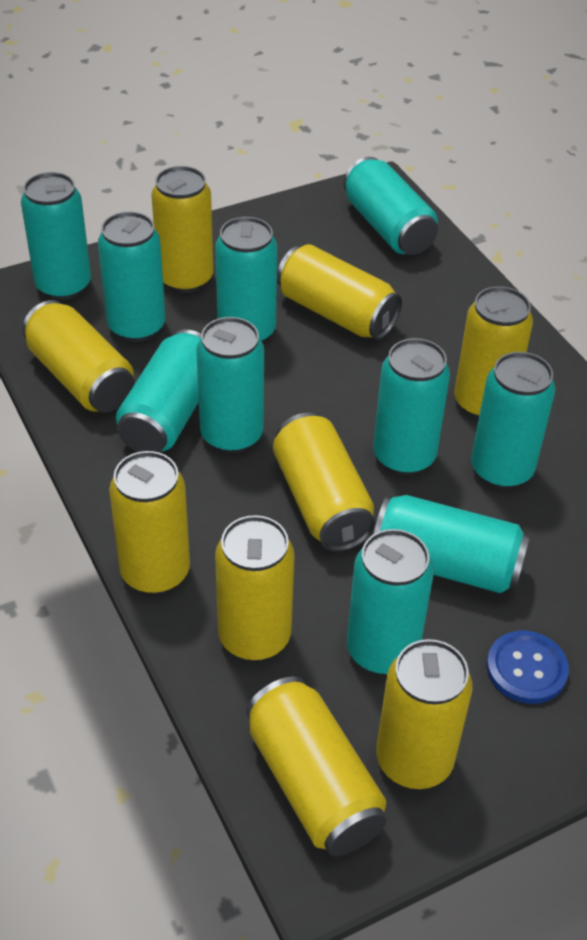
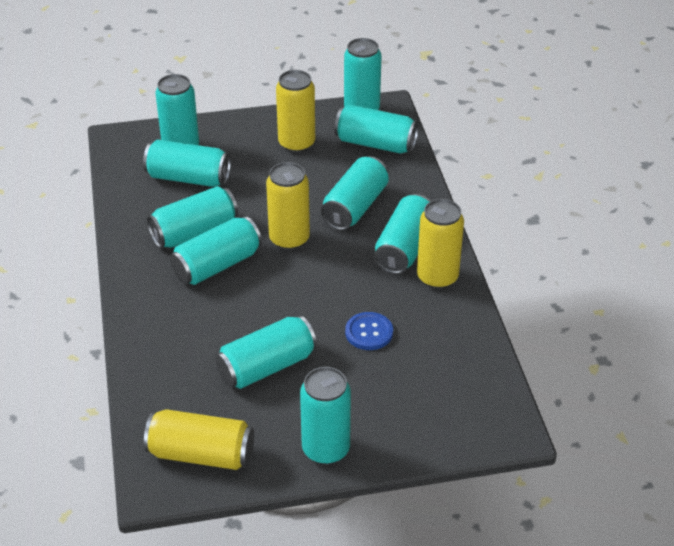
yellow can: 9 -> 4

